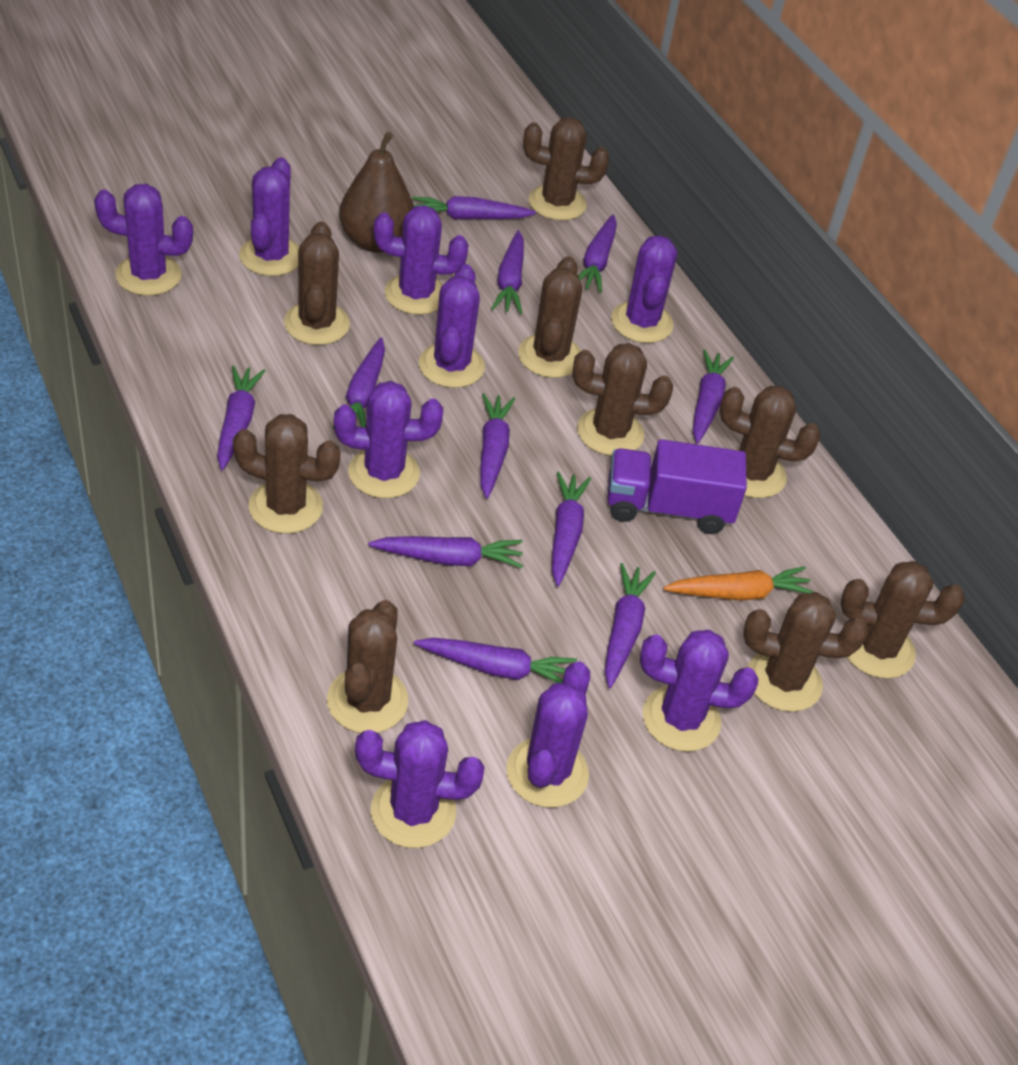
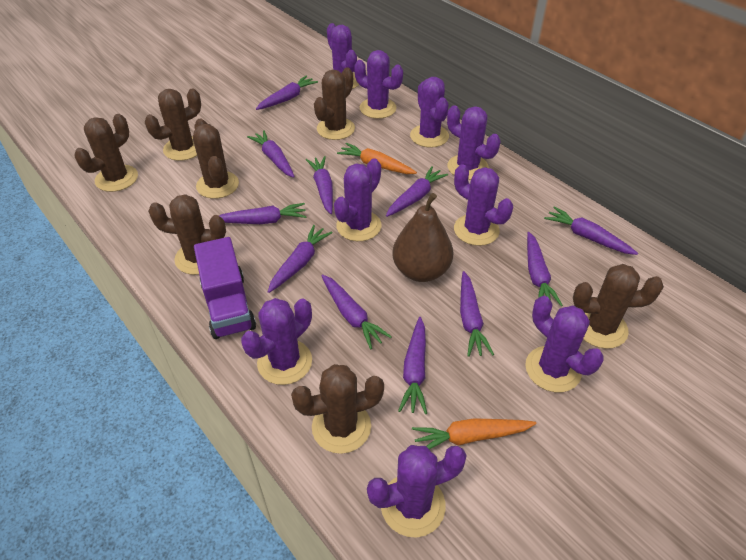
brown cactus: 9 -> 7
orange carrot: 1 -> 2

